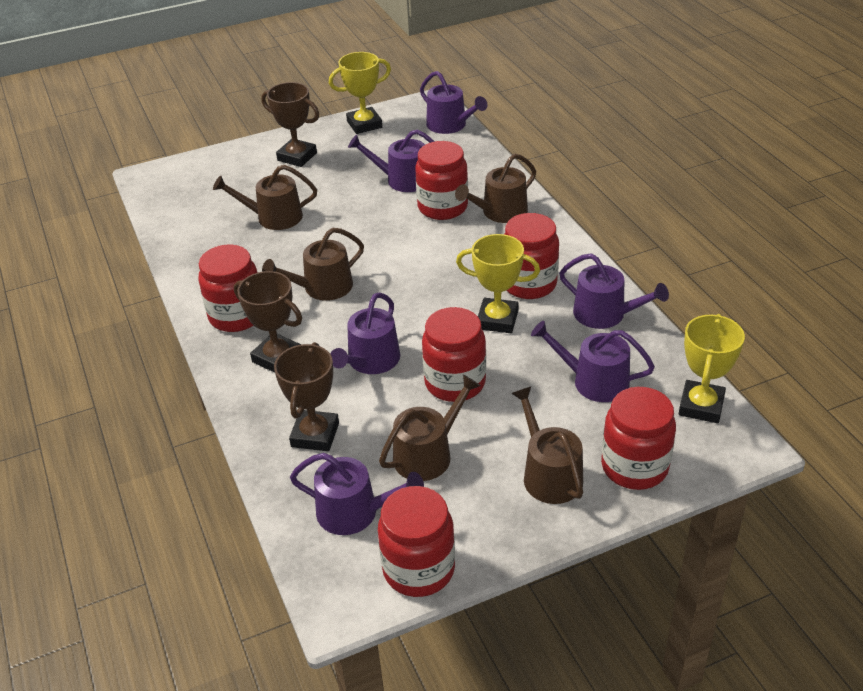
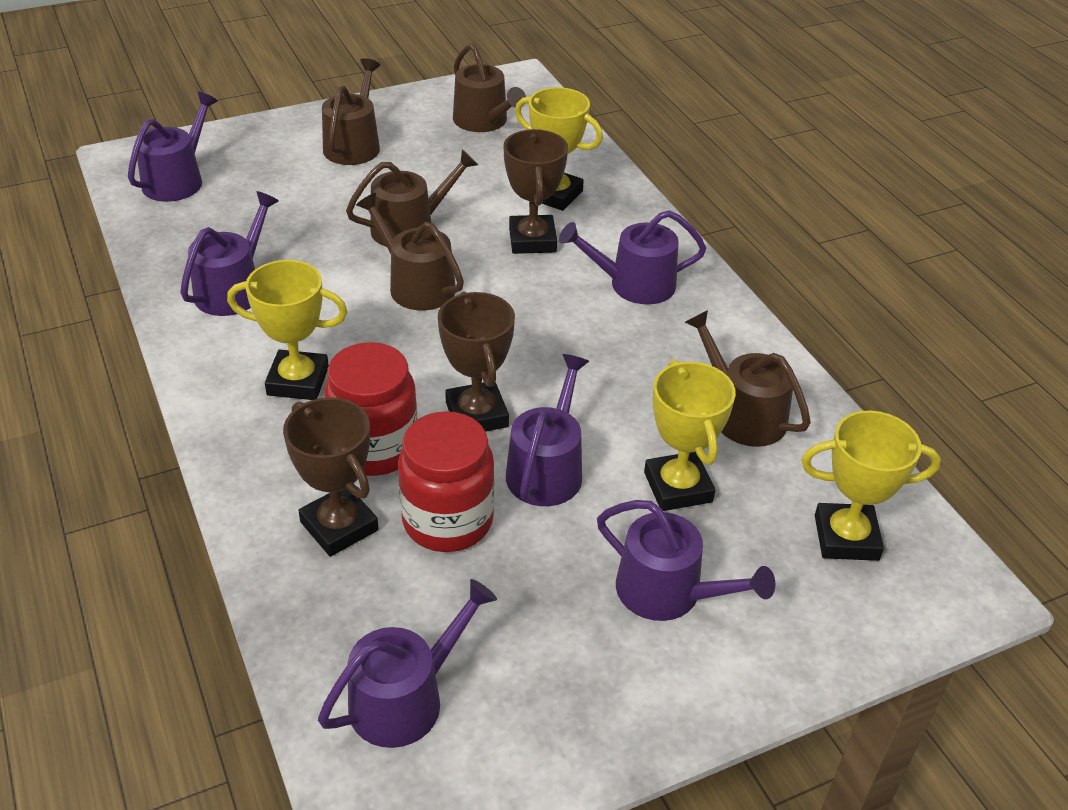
red jar: 6 -> 2
yellow trophy: 3 -> 4

